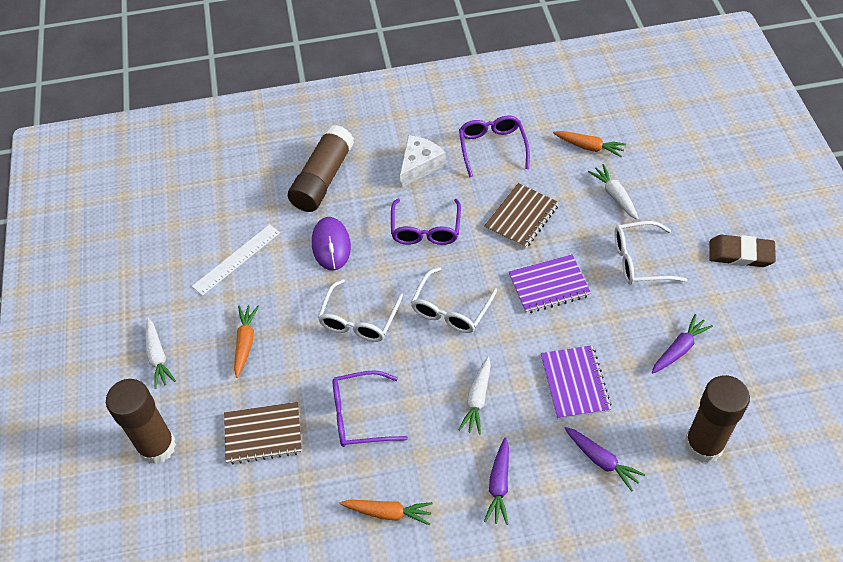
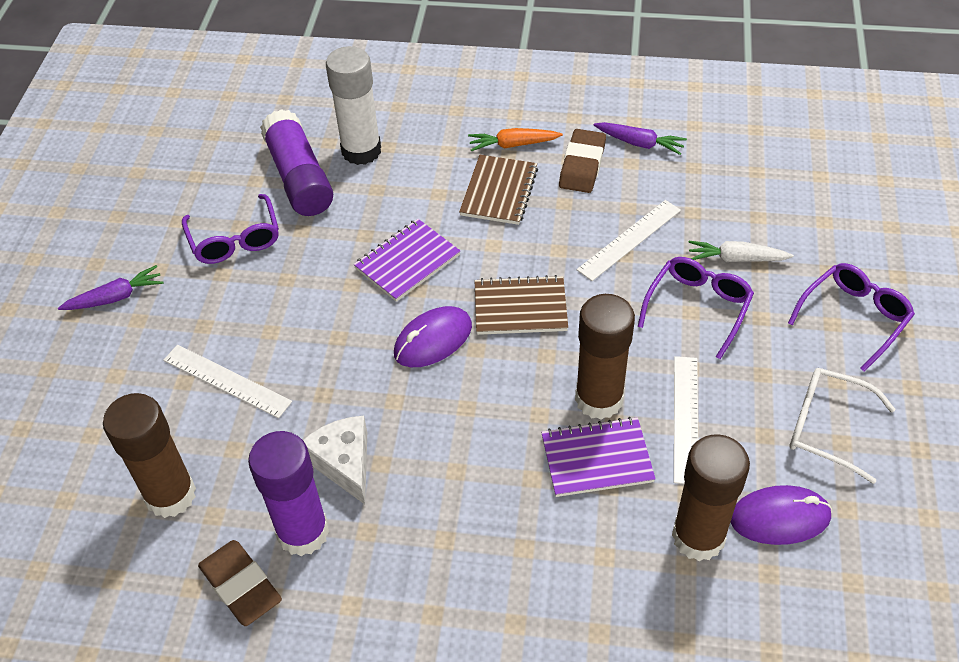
brown eraser: 1 -> 2
orange carrot: 3 -> 1
purple carrot: 3 -> 2
purple glue stick: 0 -> 2
purple mouse: 1 -> 2
white carrot: 3 -> 1
white glasses: 3 -> 1
white glue stick: 0 -> 1
white ruler: 1 -> 3

